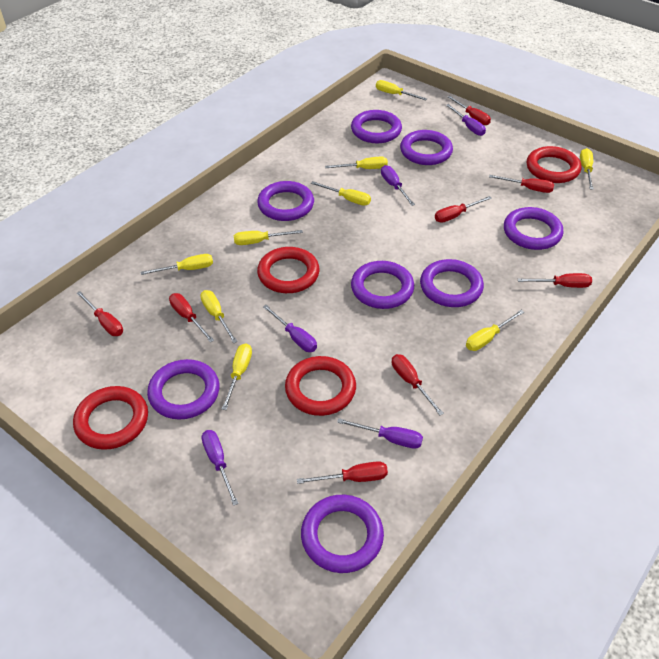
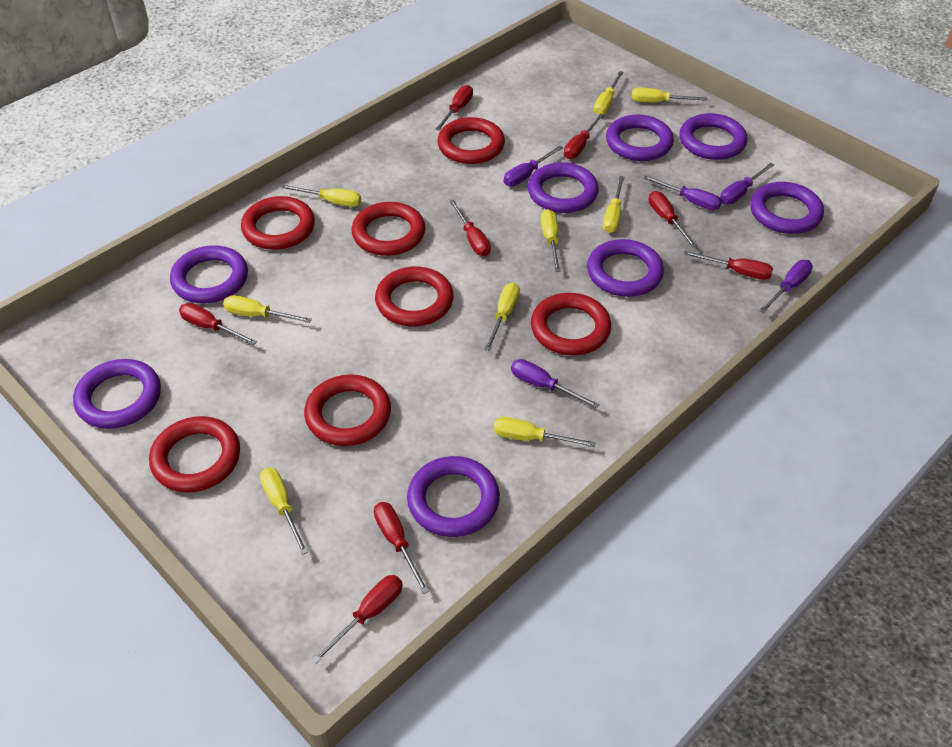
red ring: 4 -> 7

